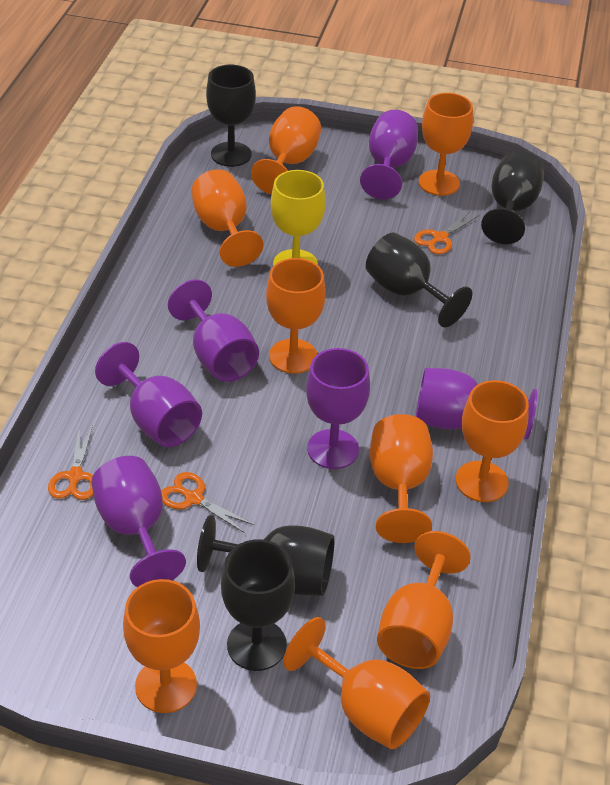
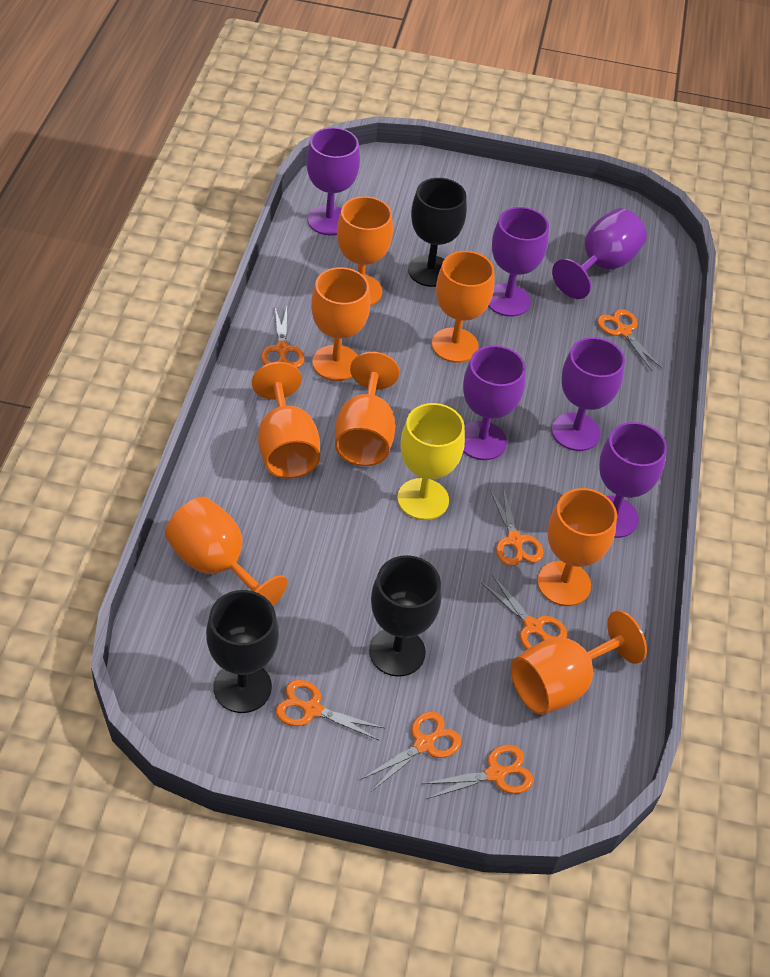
black goblet: 5 -> 3
orange goblet: 9 -> 8
orange scissors: 3 -> 7

